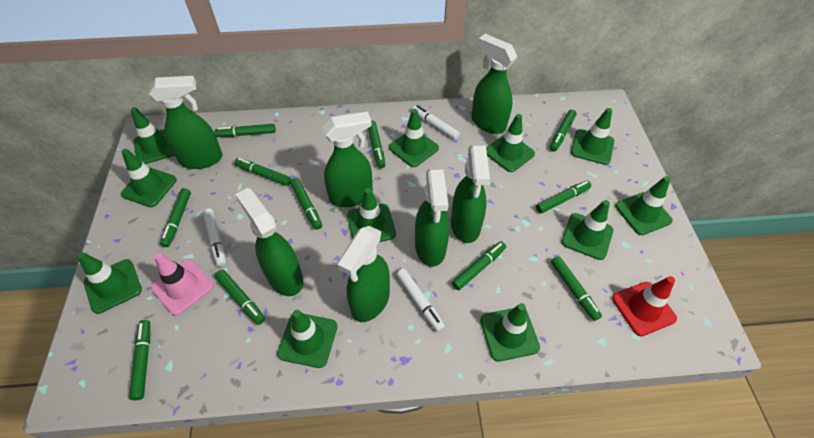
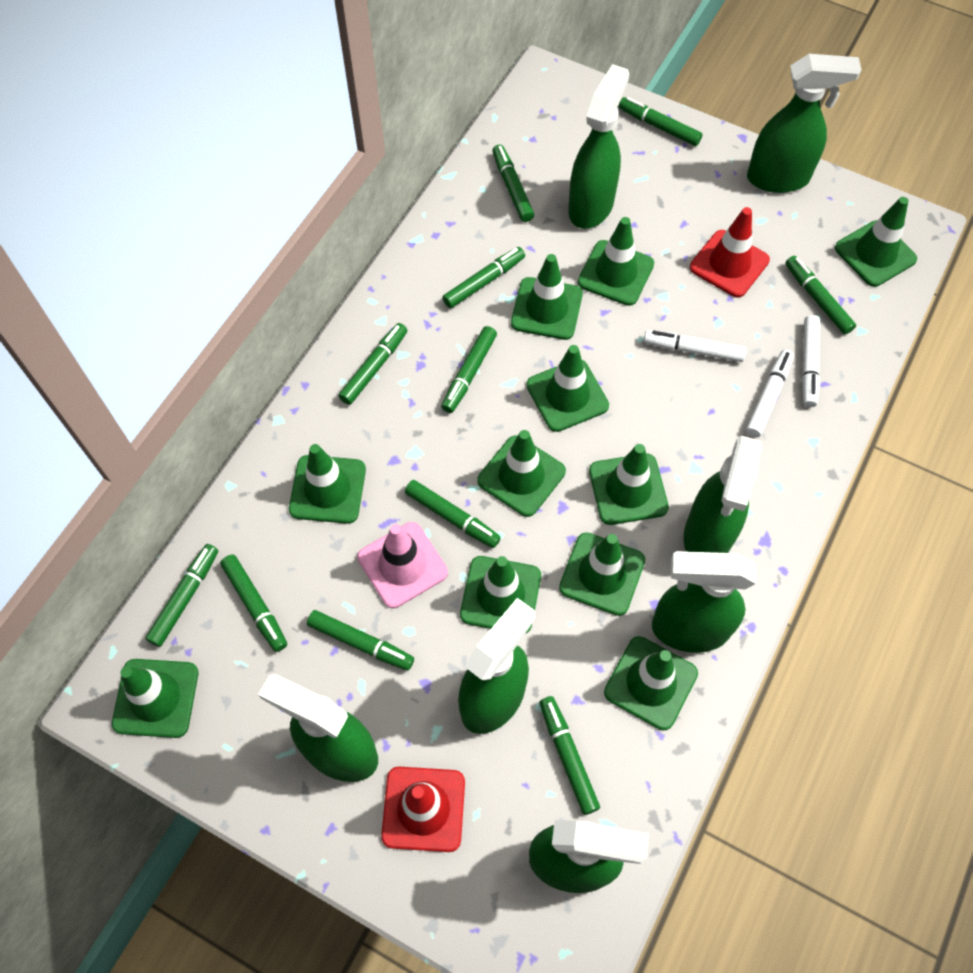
red traffic cone: 1 -> 2

